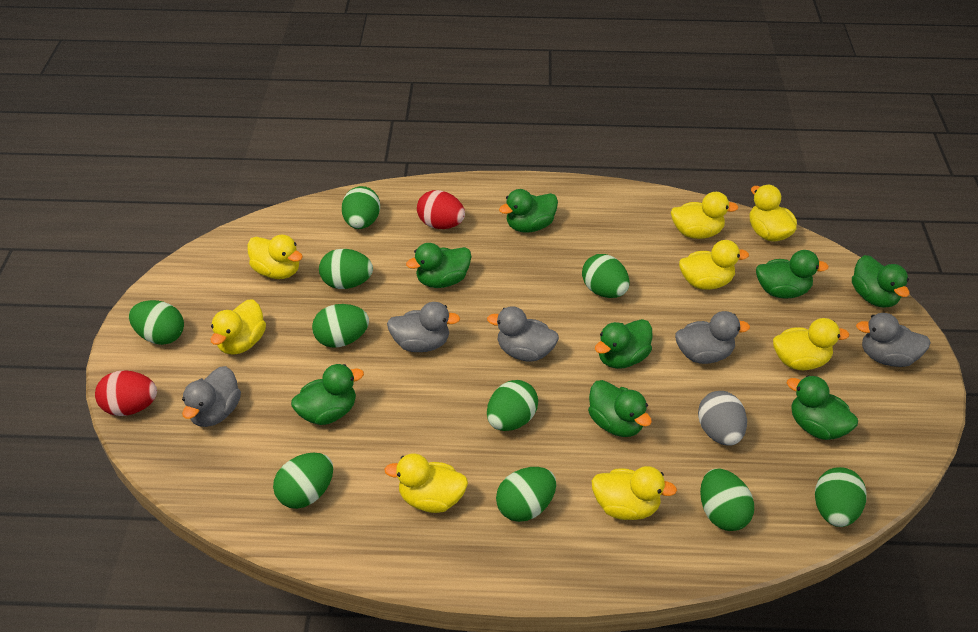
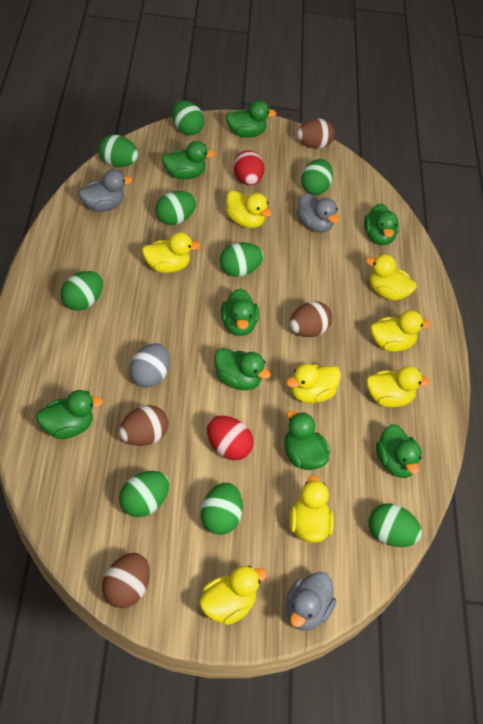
brown egg: 0 -> 4
green egg: 10 -> 9
grey duck: 5 -> 3

